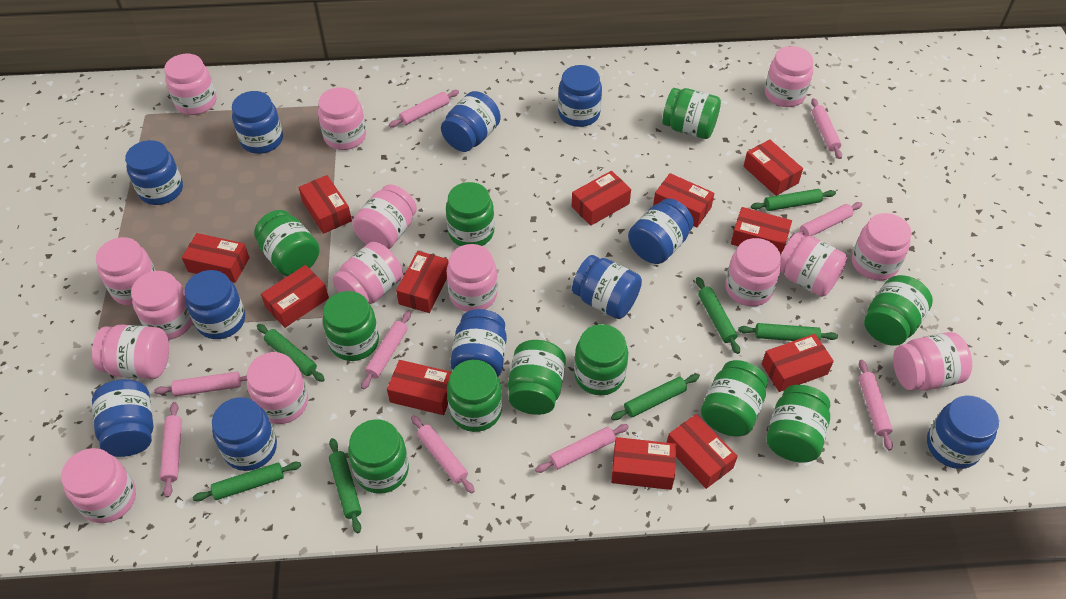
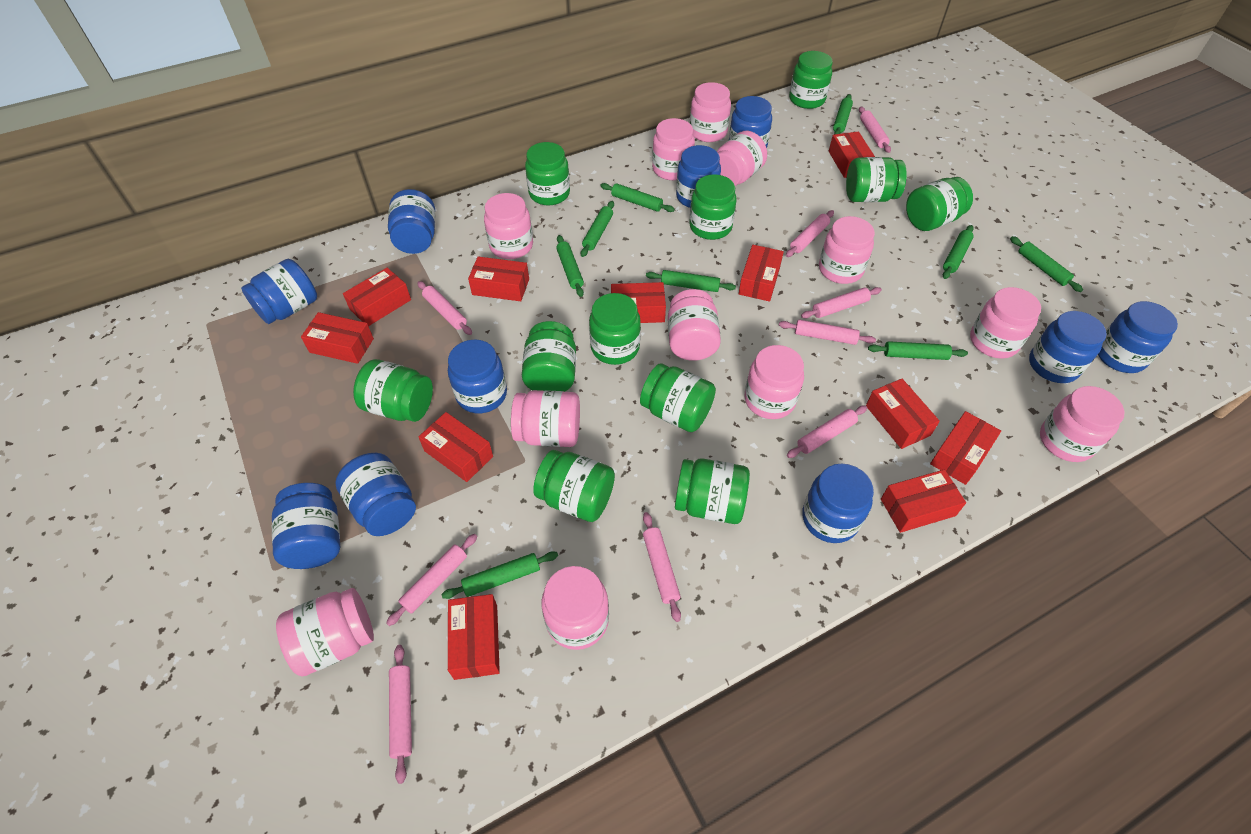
blue jar: 11 -> 10
green rolling pin: 7 -> 9
pink jar: 15 -> 12
red box: 12 -> 11

